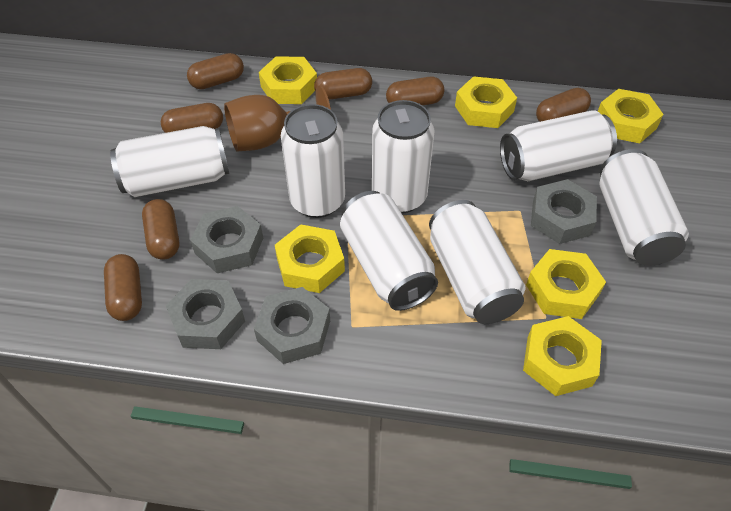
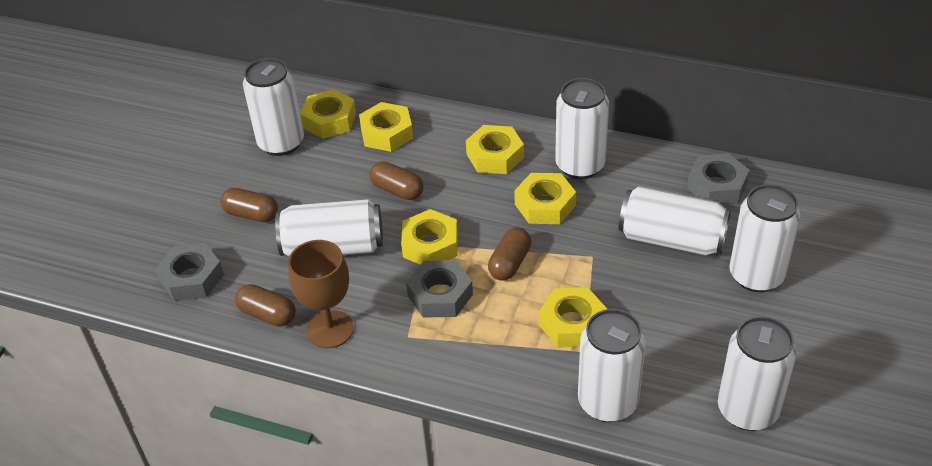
brown capsule: 7 -> 4
grey nut: 4 -> 3

